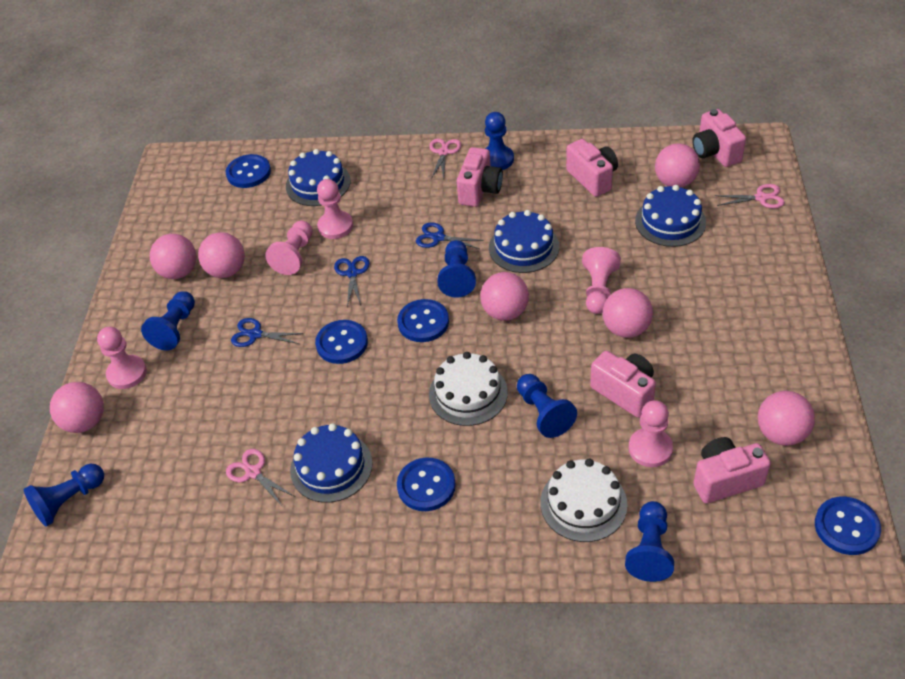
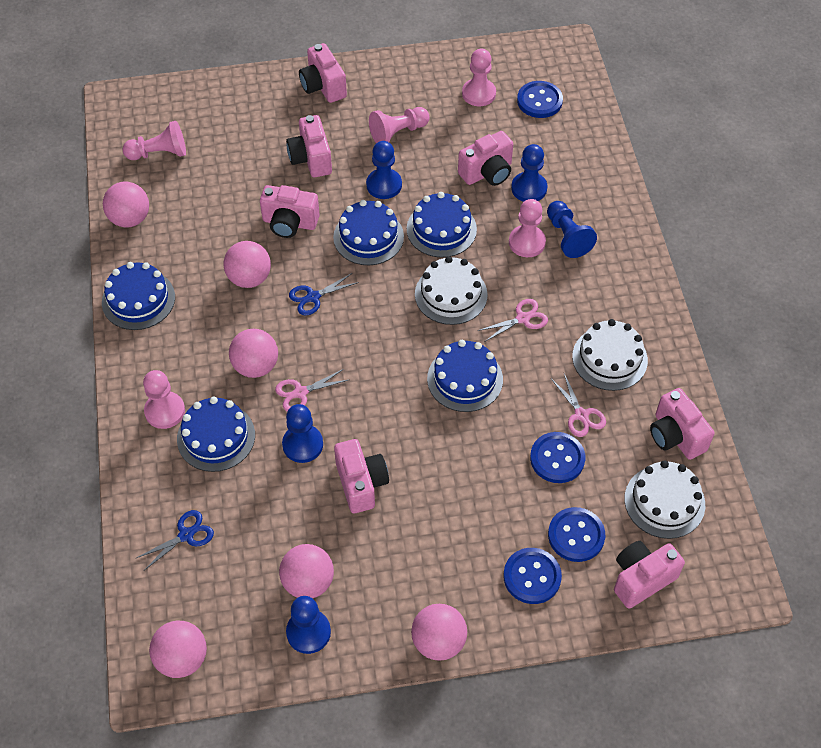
blue button: 5 -> 4
blue cake: 4 -> 5
blue pawn: 6 -> 5
blue scissors: 3 -> 2
pink ball: 7 -> 6
pink camera: 5 -> 7
white cake: 2 -> 3

